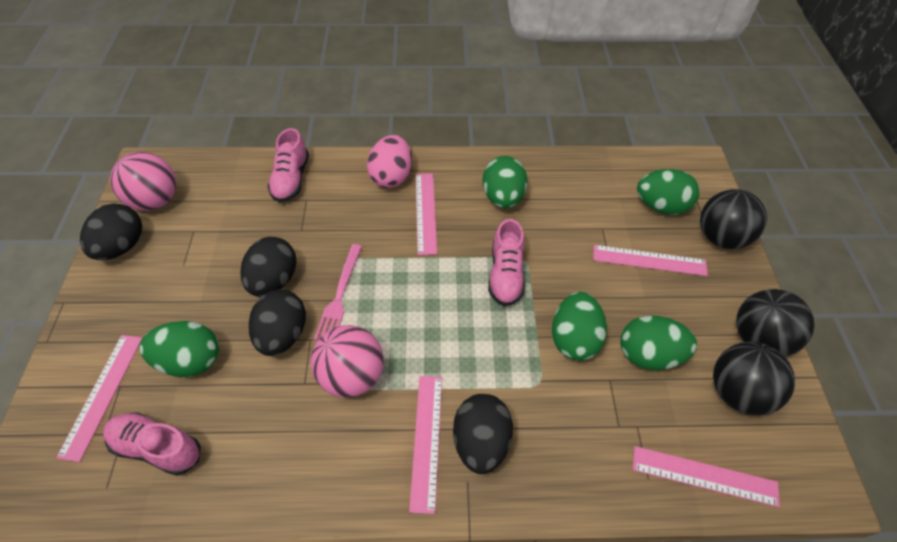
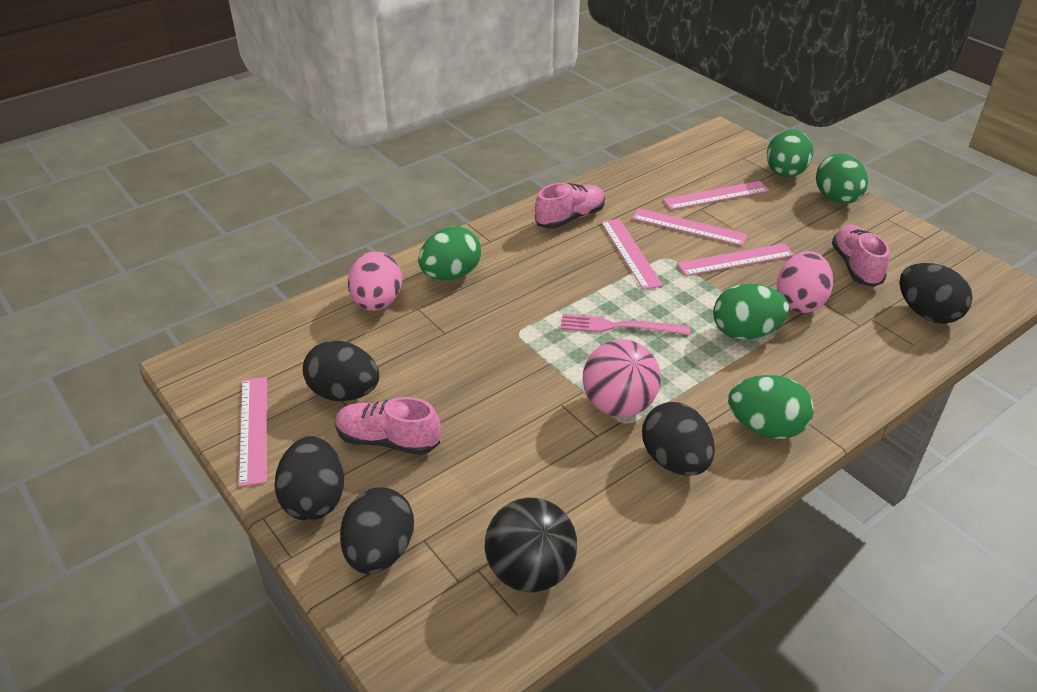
black ball: 3 -> 1
black egg: 4 -> 5
pink ball: 2 -> 1
pink egg: 1 -> 2

